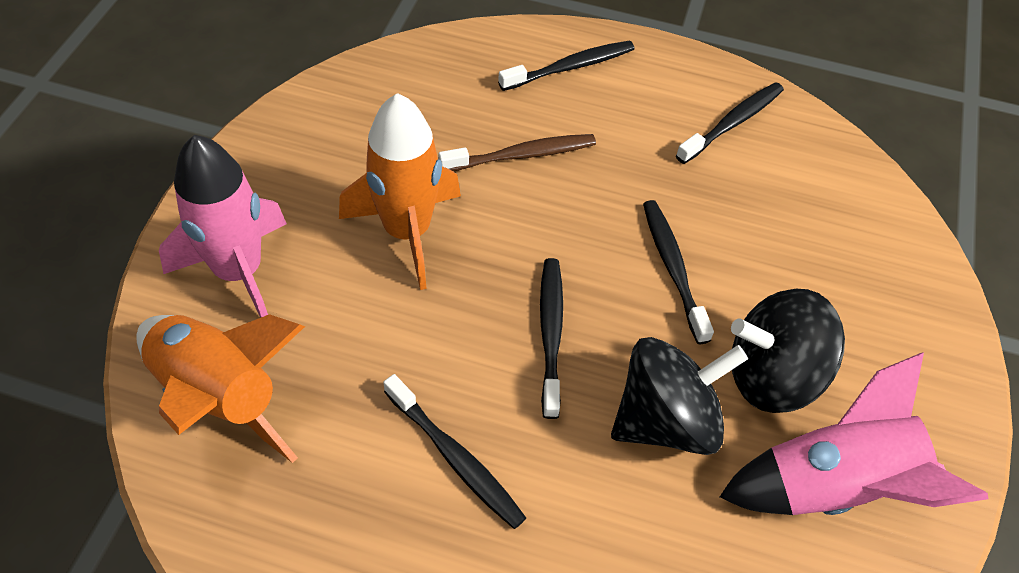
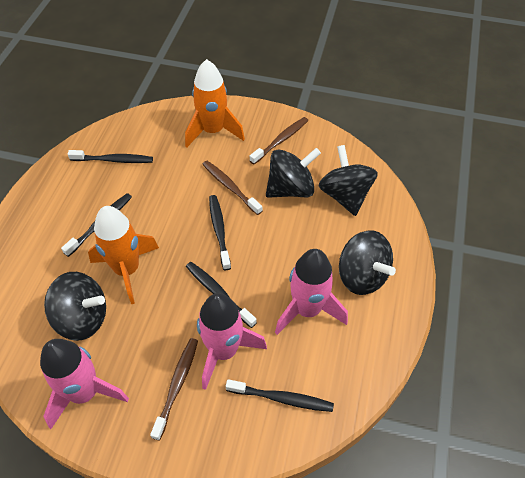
black spinning top: 2 -> 4
brown toothbrush: 1 -> 3
pink rocket: 2 -> 3

